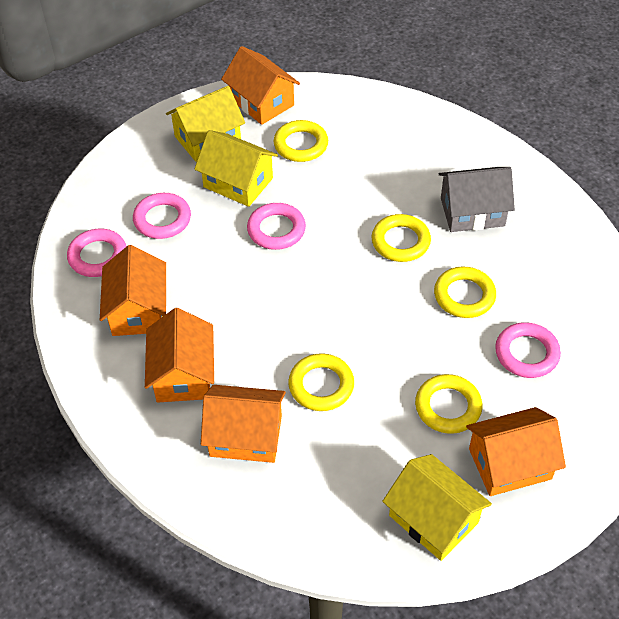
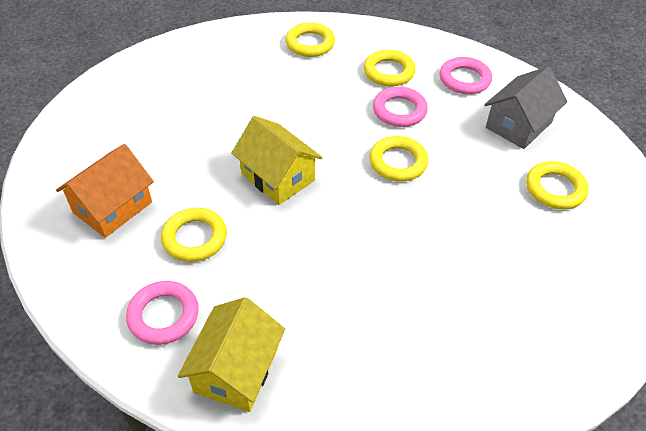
orange house: 5 -> 1
pink ring: 4 -> 3
yellow house: 3 -> 2

